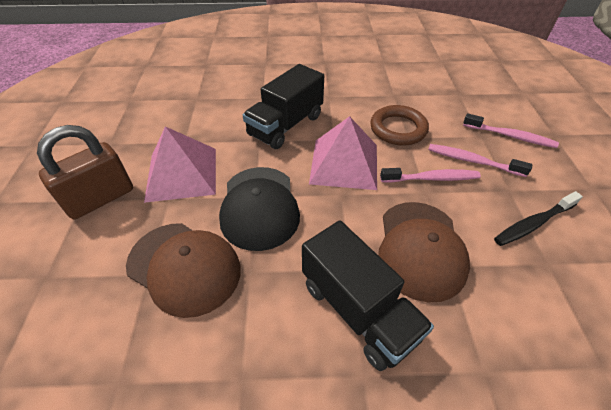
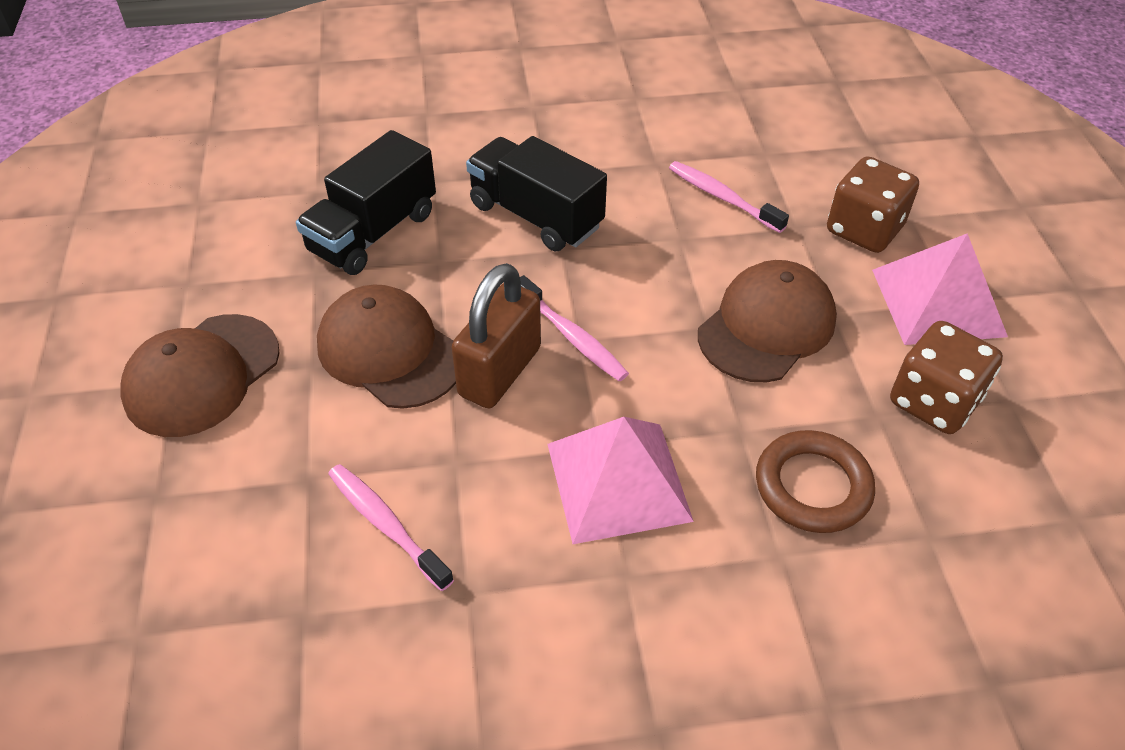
black cap: 1 -> 0
black toothbrush: 1 -> 0
brown cap: 2 -> 3
brown dice: 0 -> 2

